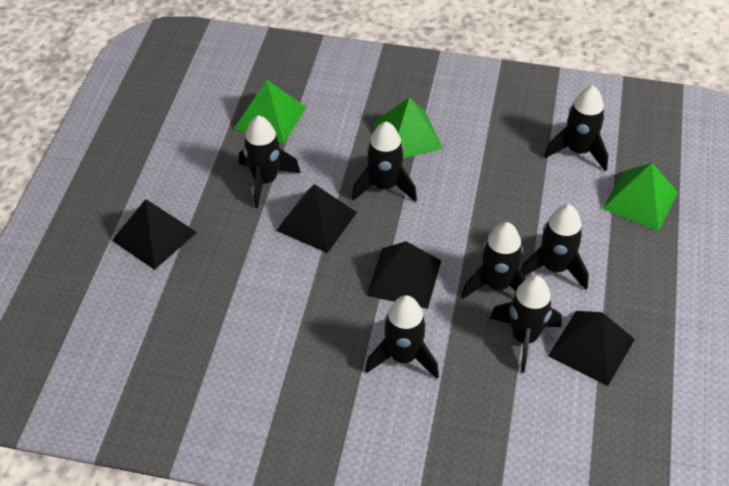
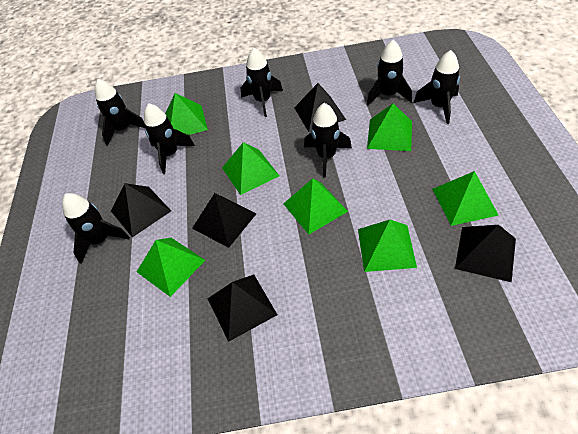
black pyramid: 4 -> 5
green pyramid: 3 -> 7

